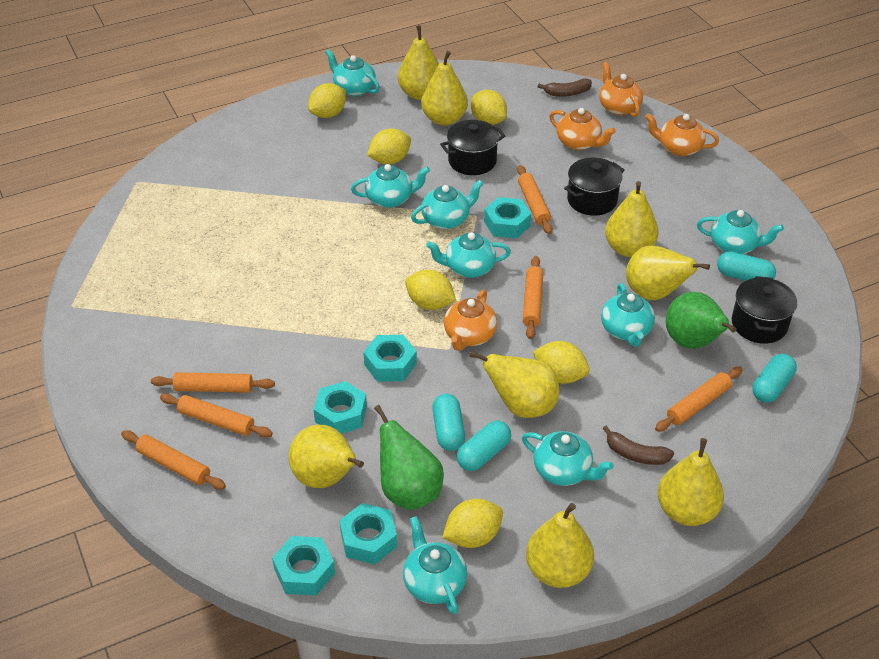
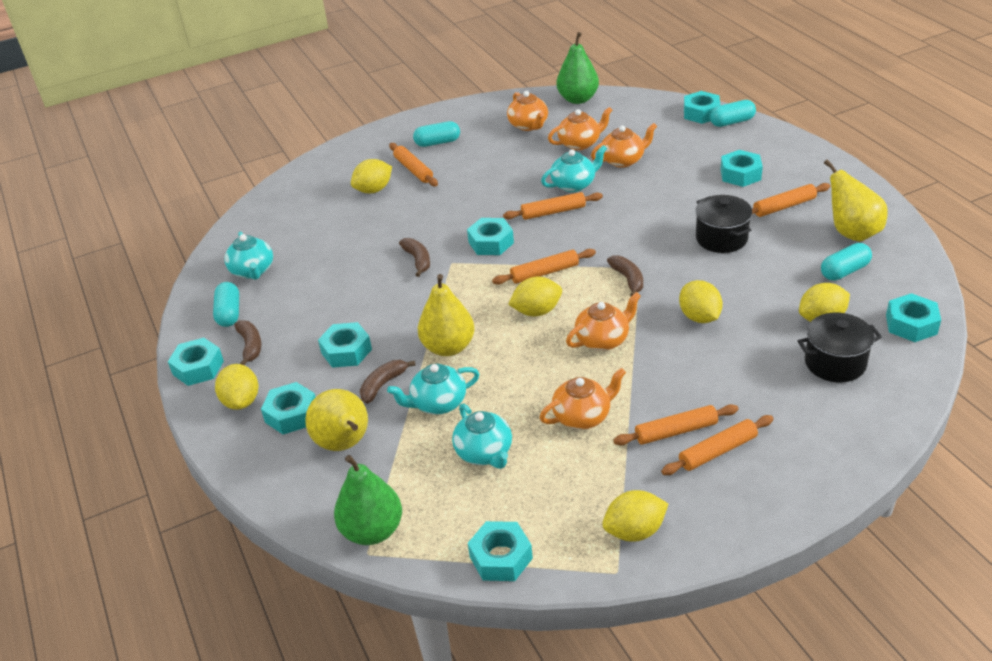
black pot: 3 -> 2
brown banana: 2 -> 4
orange teapot: 4 -> 5
turquoise nut: 5 -> 8
turquoise teapot: 8 -> 4
yellow pear: 8 -> 3

